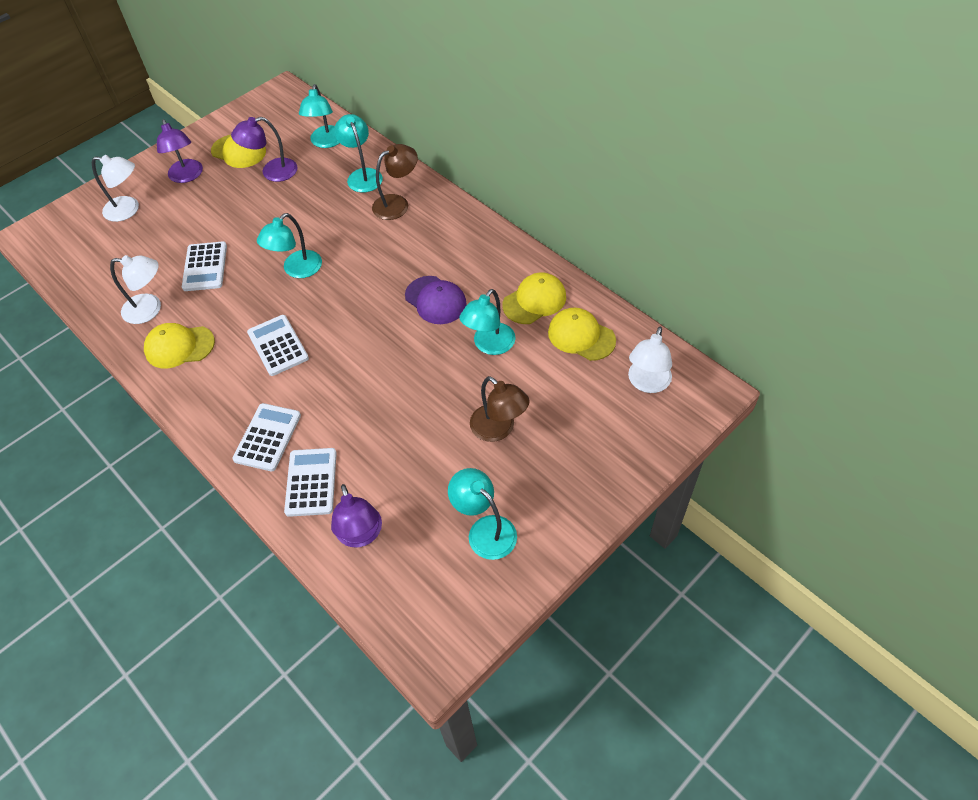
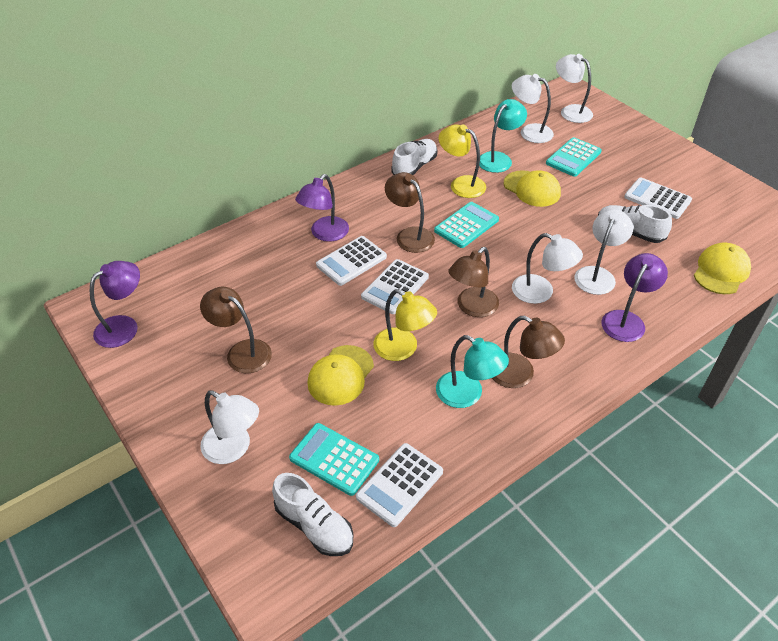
brown lamp: 2 -> 4
purple cap: 1 -> 0
turquoise calculator: 0 -> 3
turquoise lamp: 5 -> 2
white lamp: 3 -> 5
white shoe: 0 -> 3
yellow cap: 4 -> 3
yellow lamp: 0 -> 2

